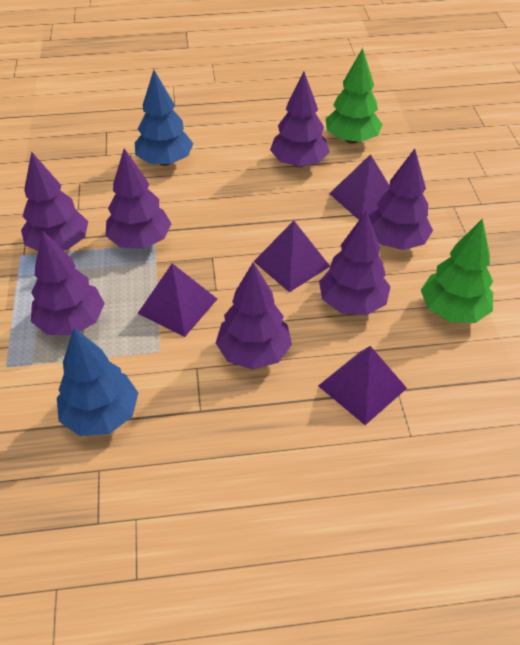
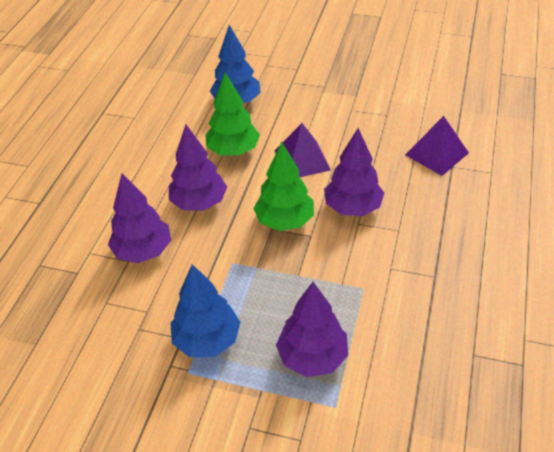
purple pyramid: 4 -> 2
purple tree: 7 -> 4

